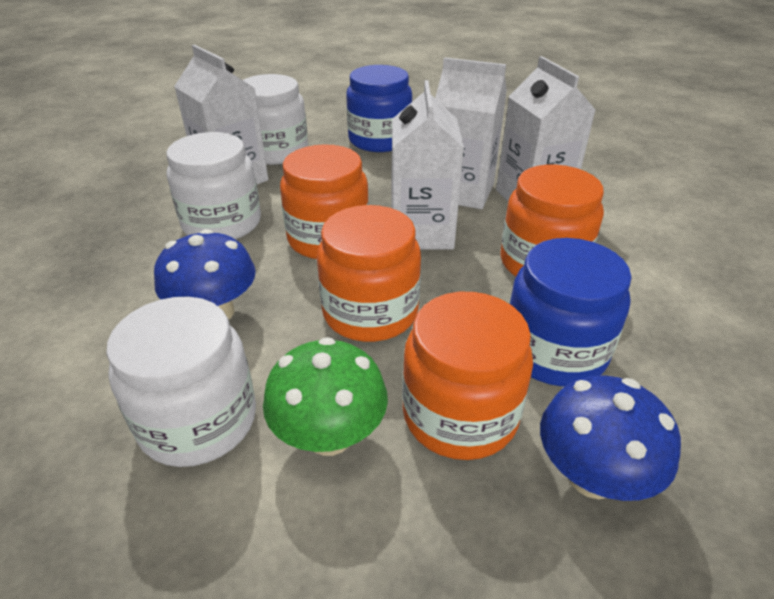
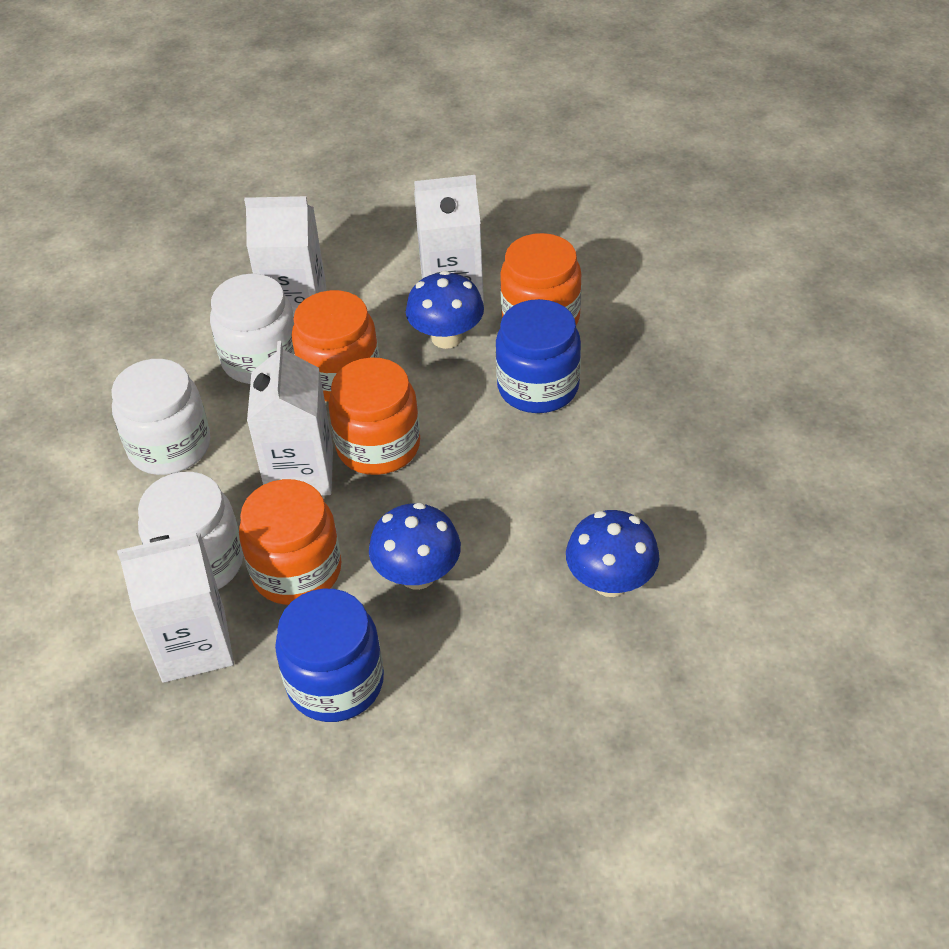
blue mushroom: 2 -> 3
green mushroom: 1 -> 0

